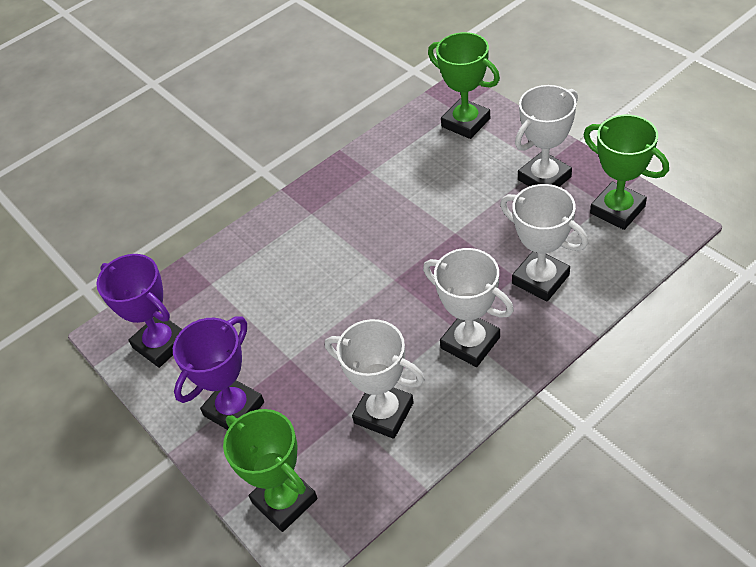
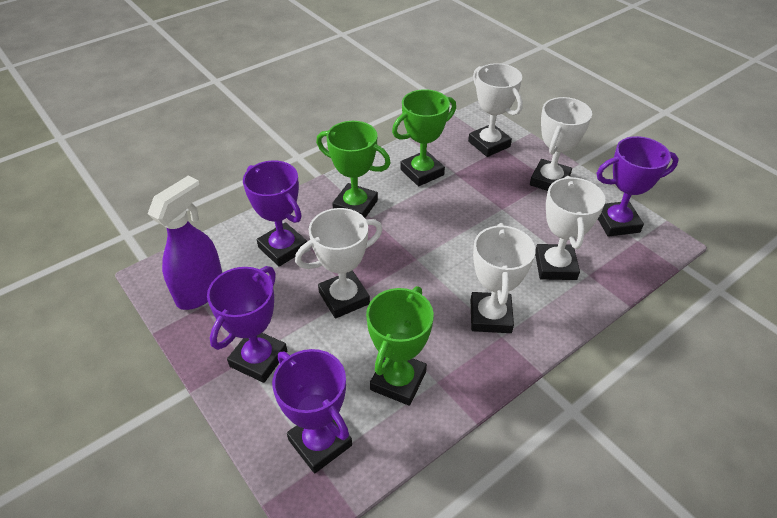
purple spray bottle: 0 -> 1
purple trophy: 2 -> 4
white trophy: 4 -> 5

